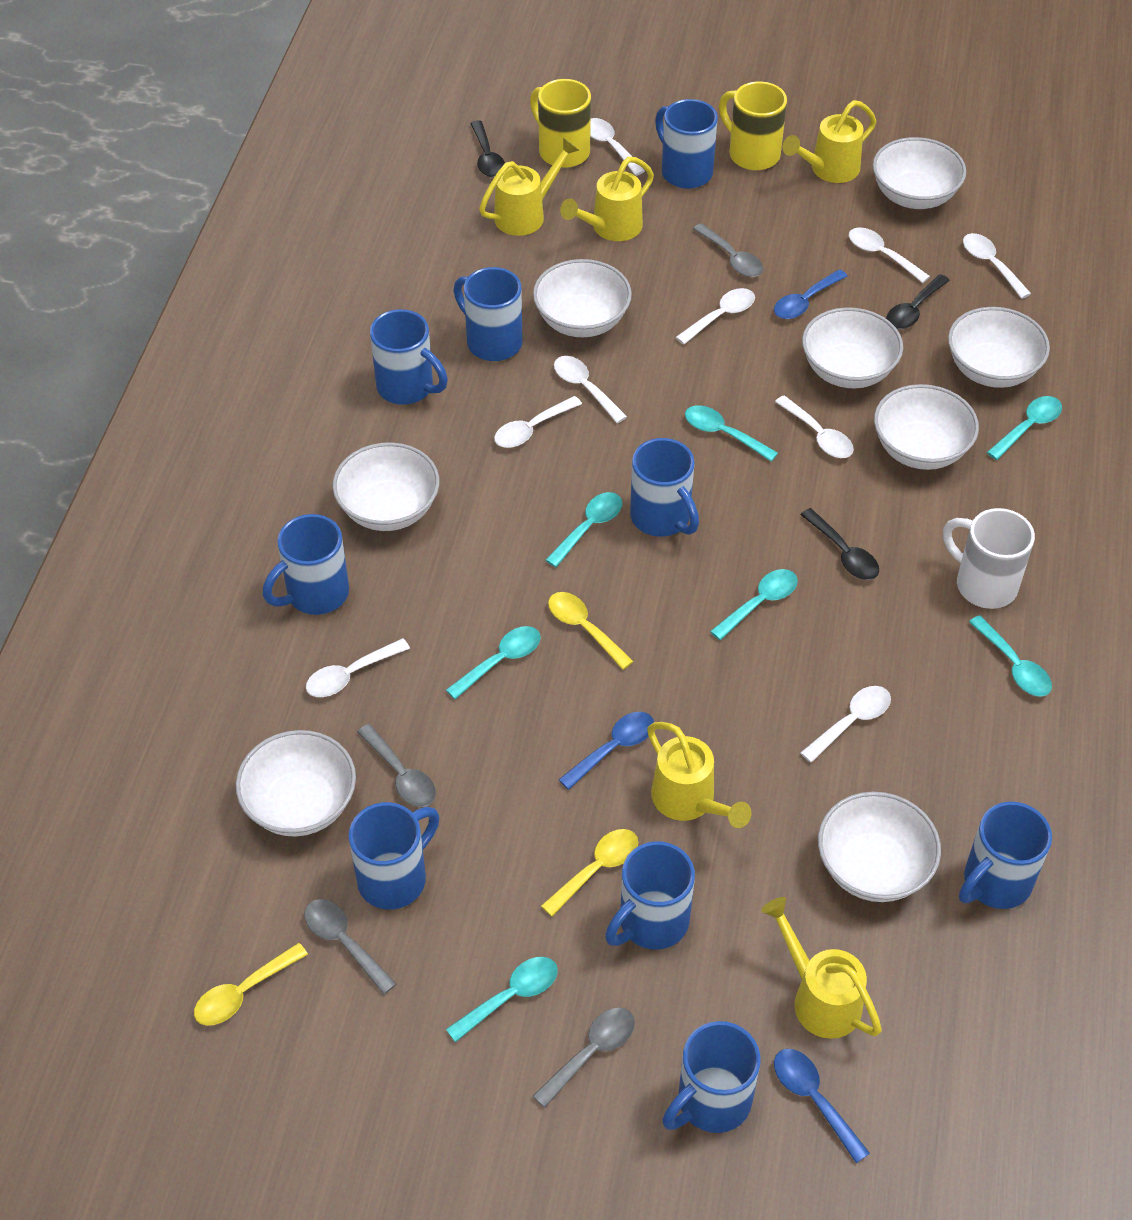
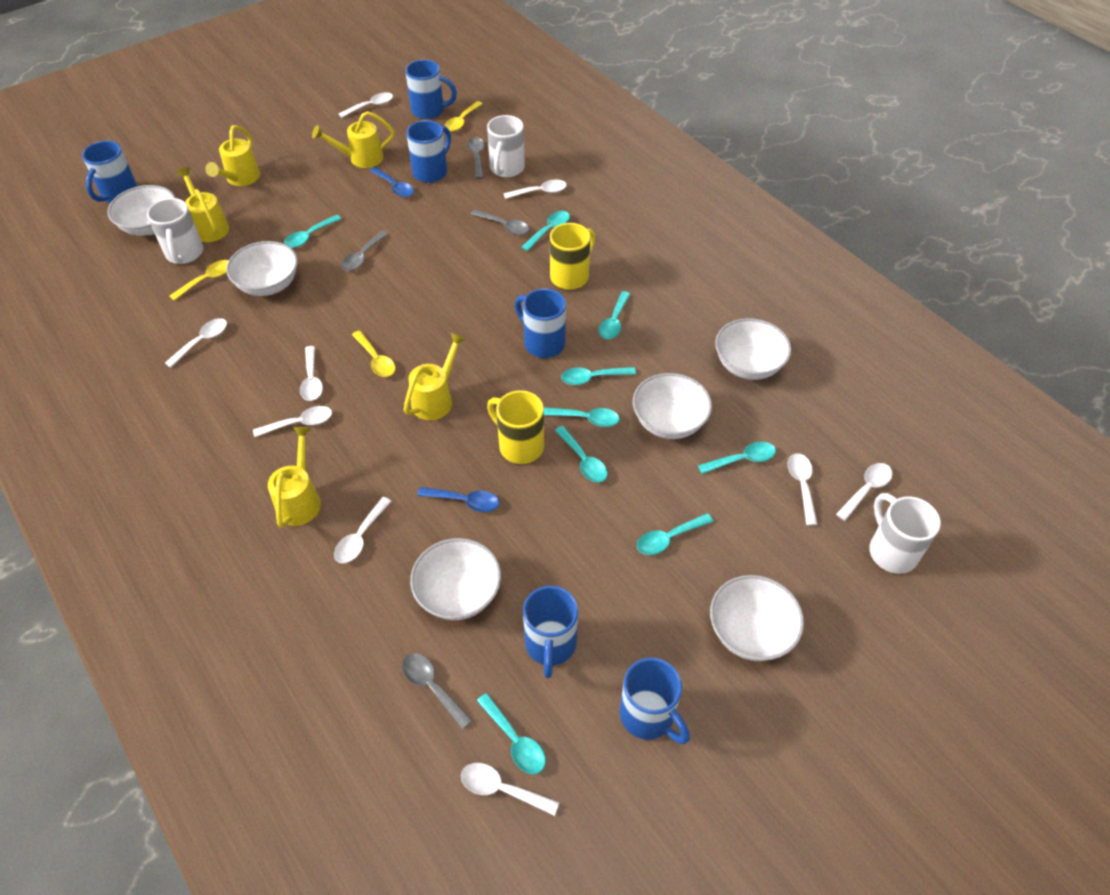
black spoon: 3 -> 0
blue mug: 9 -> 6
blue spoon: 3 -> 2
turquoise spoon: 7 -> 9
white bowl: 8 -> 6
white mug: 1 -> 3

